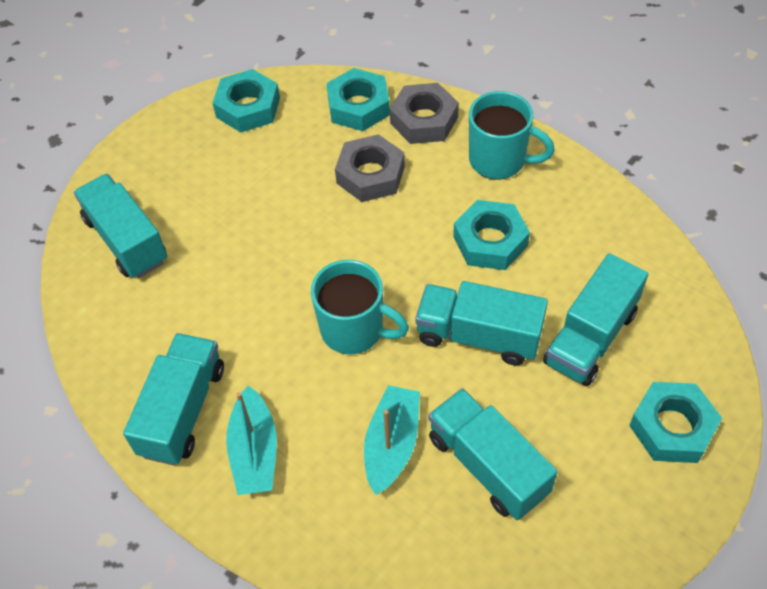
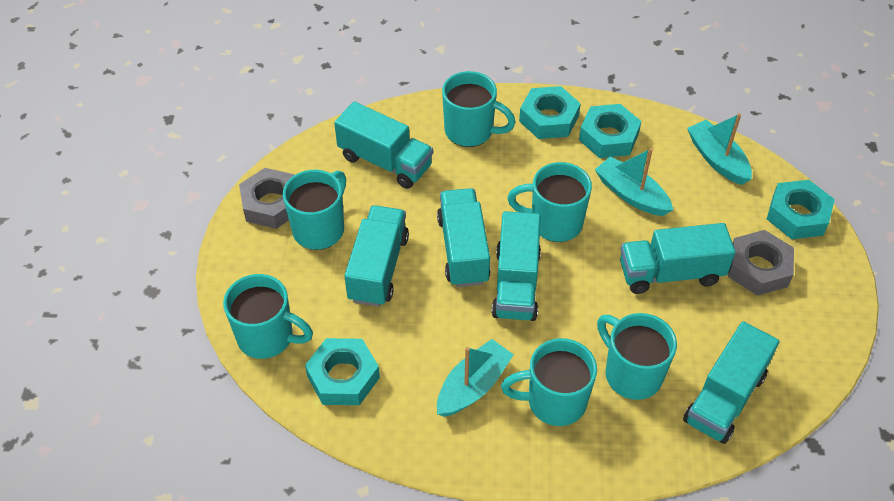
turquoise boat: 2 -> 3
turquoise mug: 2 -> 6
turquoise truck: 5 -> 6

